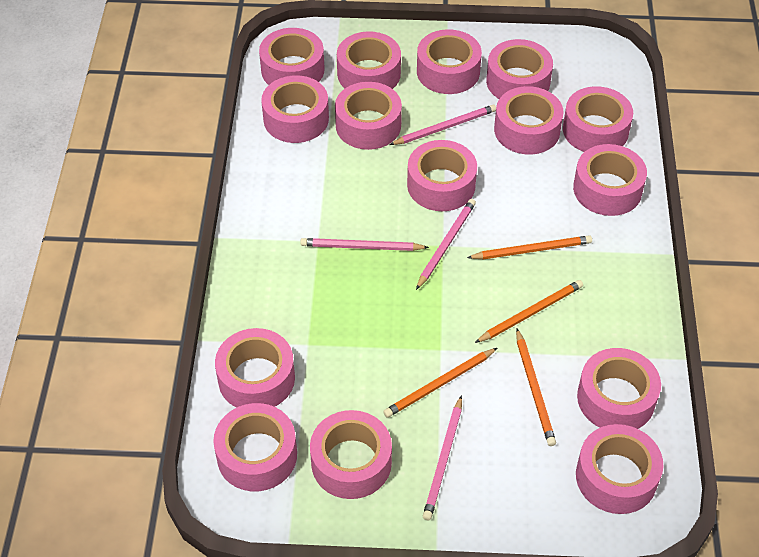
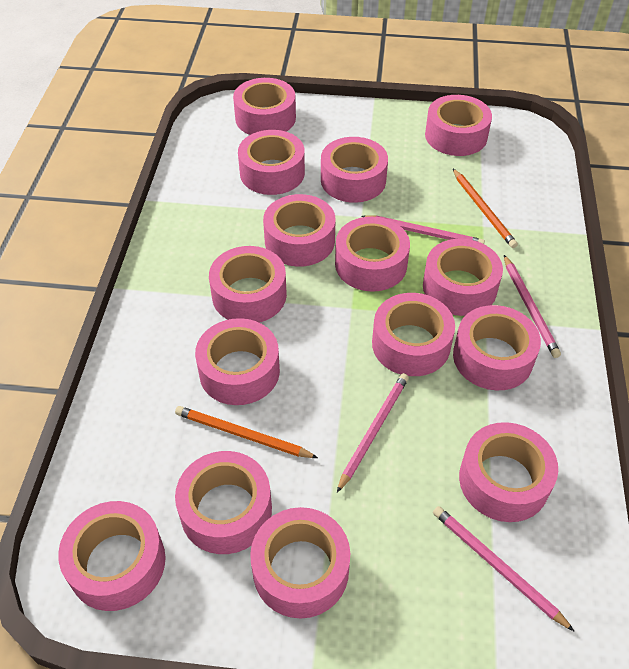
orange pencil: 4 -> 2

